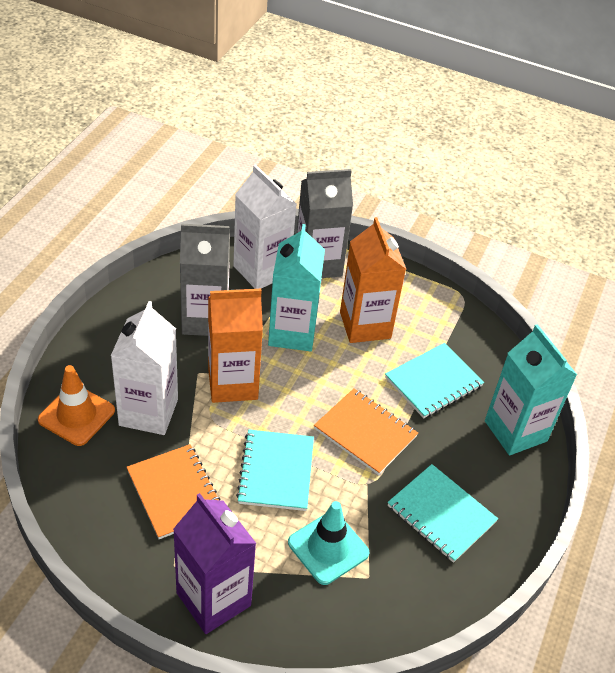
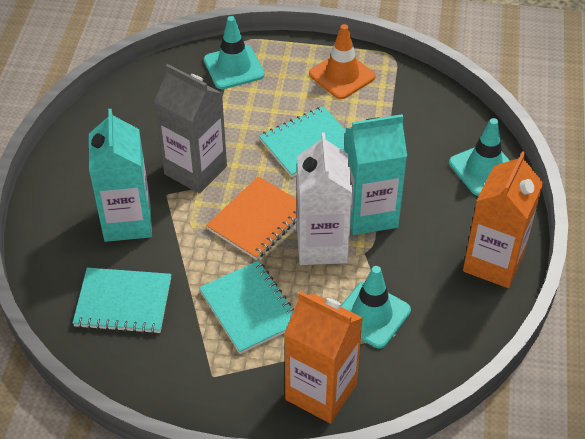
grey carton: 2 -> 1
orange notebook: 2 -> 1
purple carton: 1 -> 0
turquoise traffic cone: 1 -> 3
white carton: 2 -> 1

